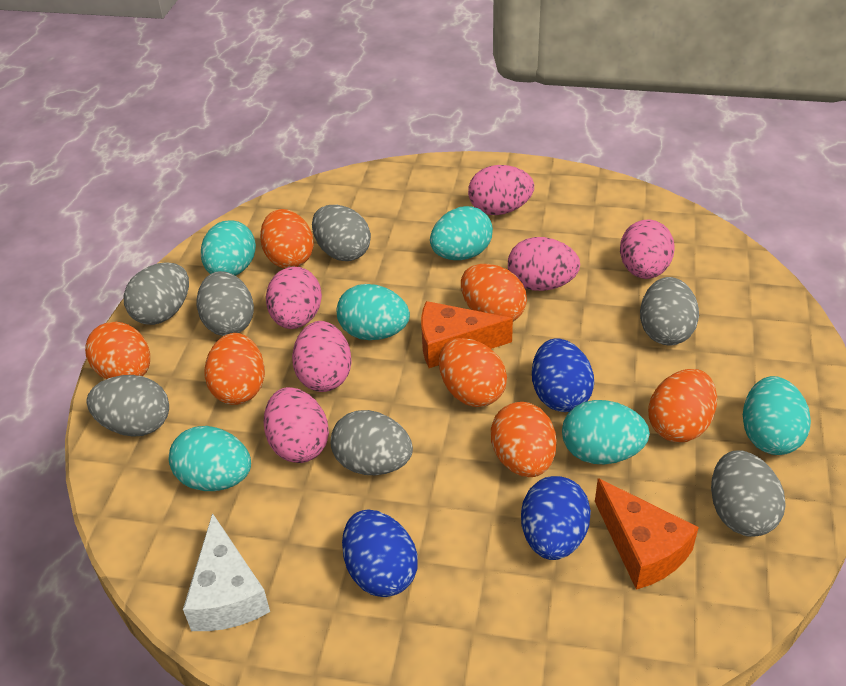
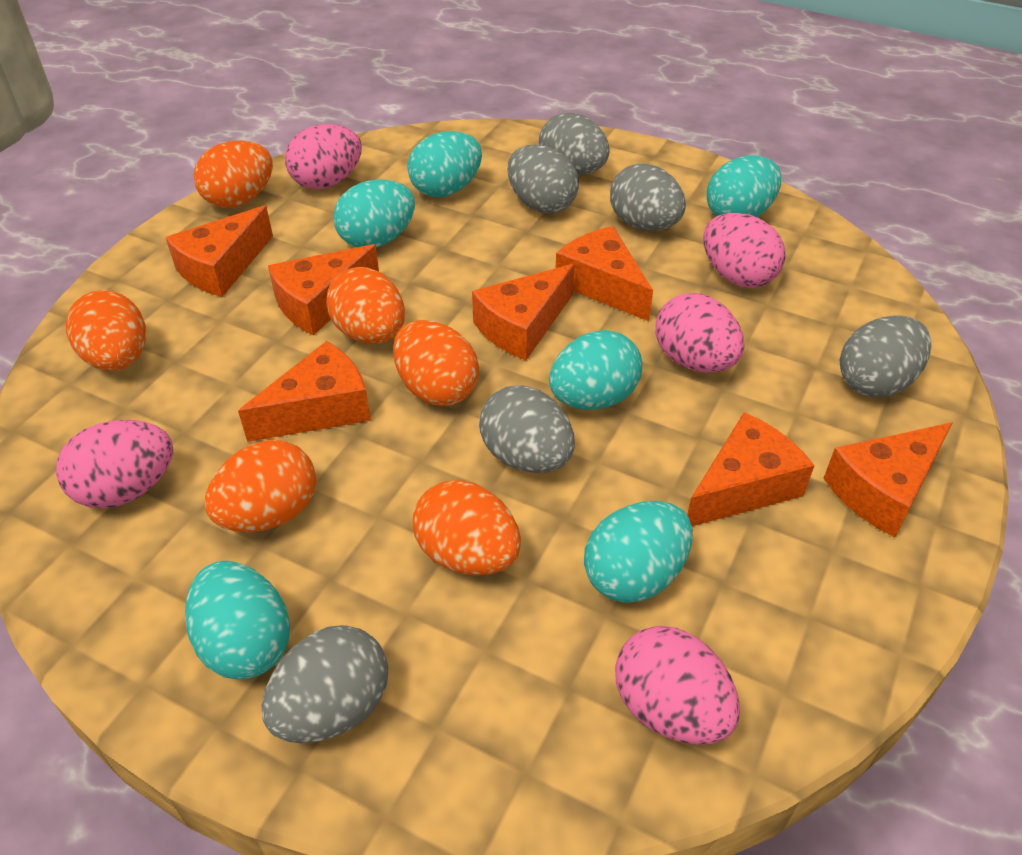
blue egg: 3 -> 0
grey egg: 7 -> 6
orange cheese: 2 -> 7
orange egg: 7 -> 6
pink egg: 6 -> 5
white cheese: 1 -> 0

